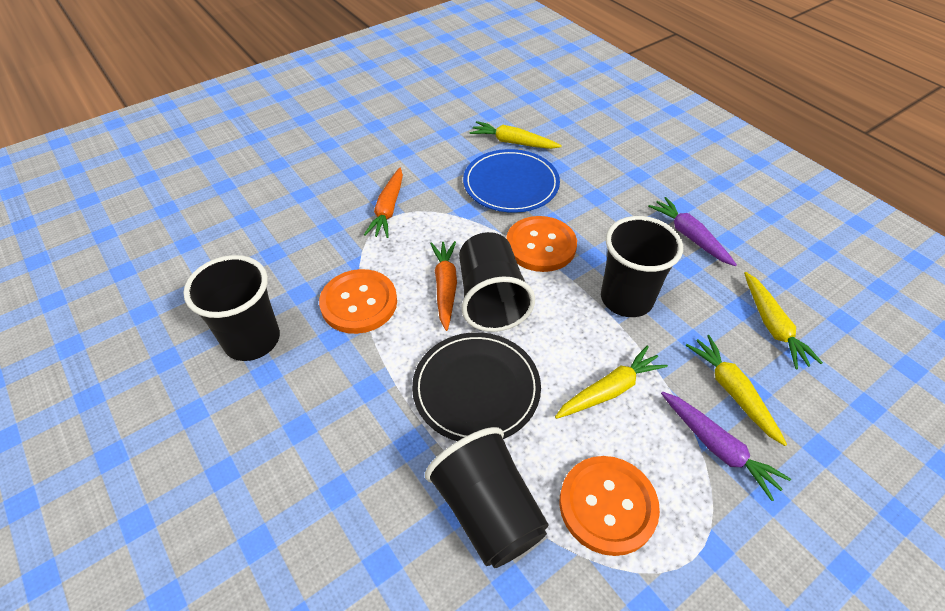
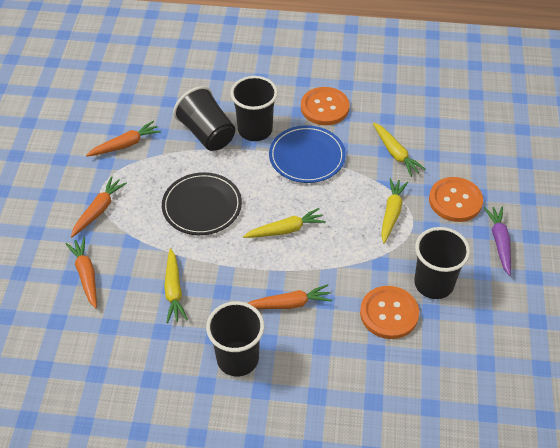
orange carrot: 2 -> 4
purple carrot: 2 -> 1

